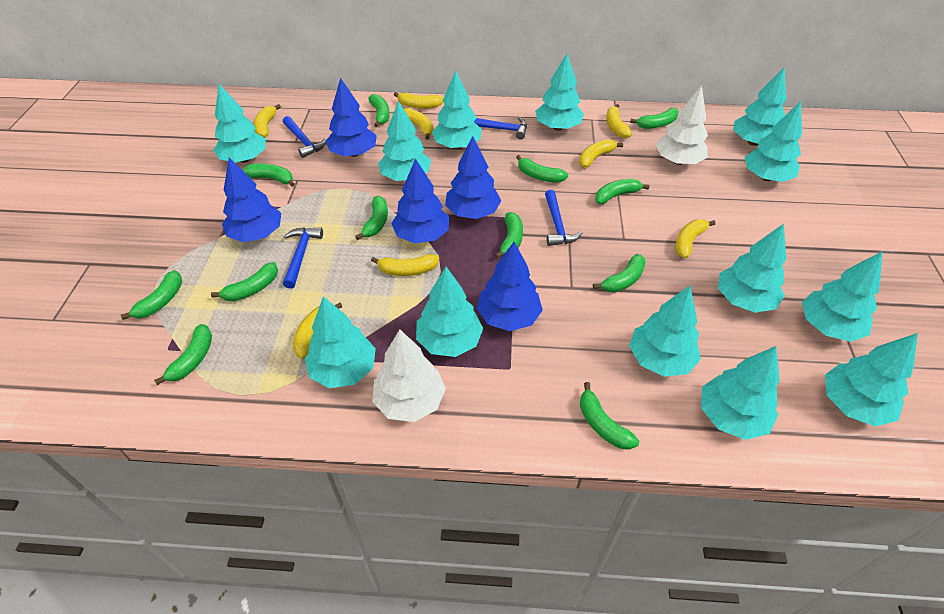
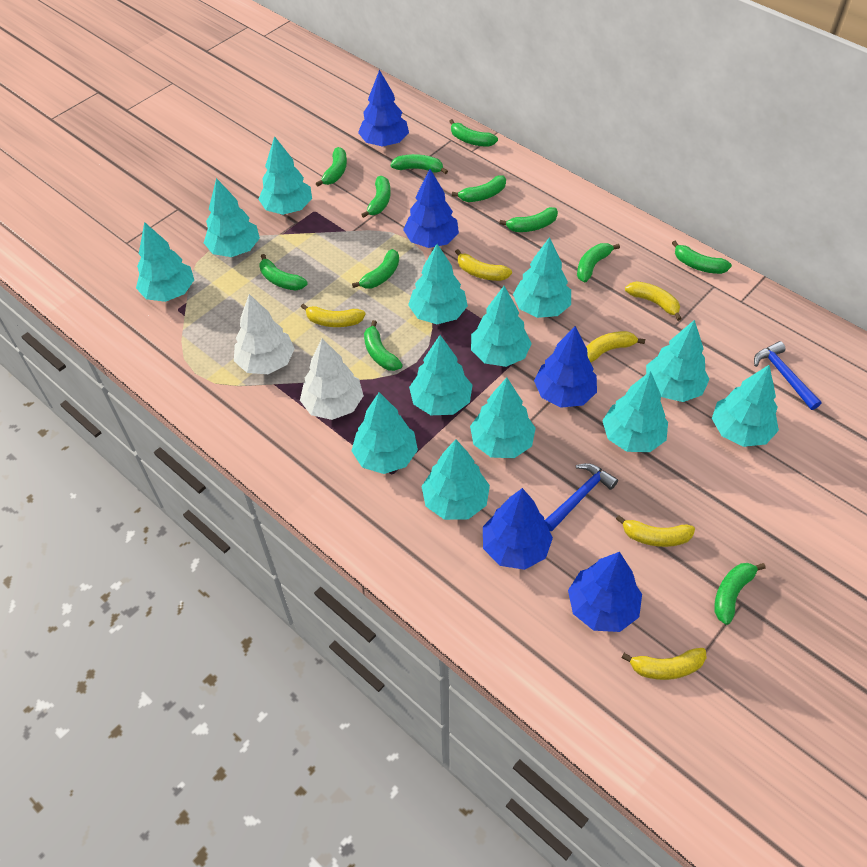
blue hammer: 4 -> 2
yellow banana: 8 -> 6

